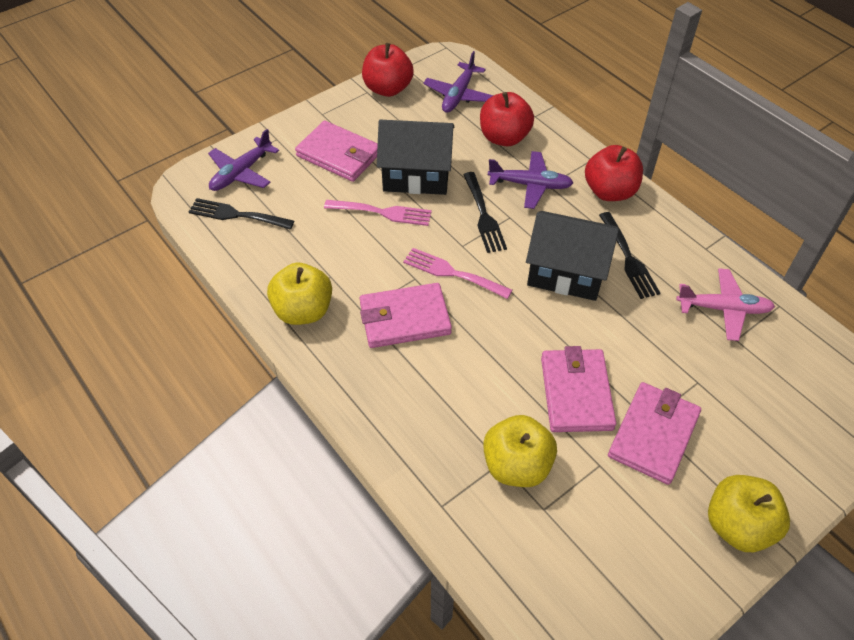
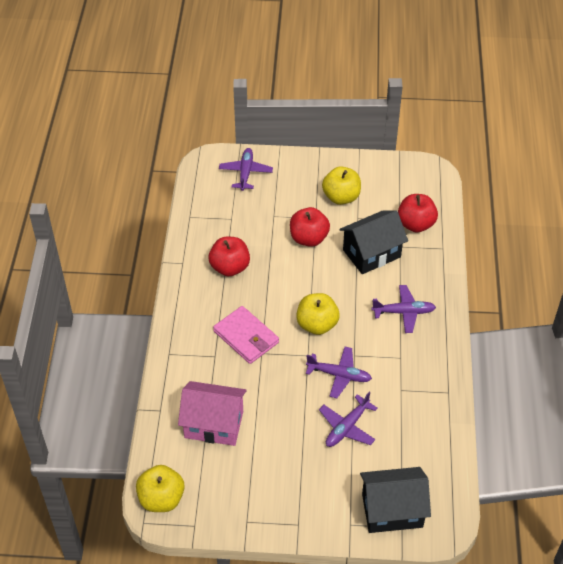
black fork: 3 -> 0
pink fork: 2 -> 0
pink house: 0 -> 1
pink plane: 1 -> 0
pink wallet: 4 -> 1
purple plane: 3 -> 4

